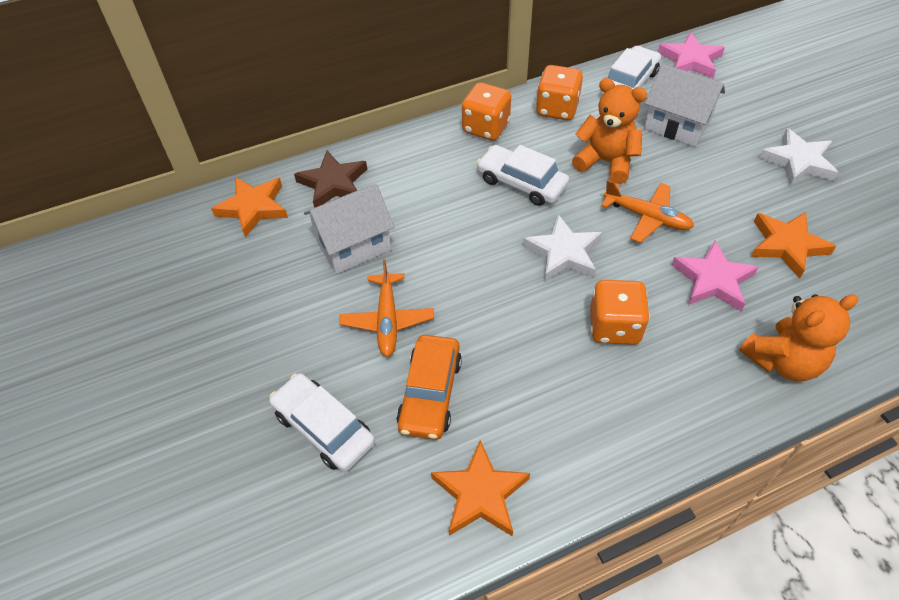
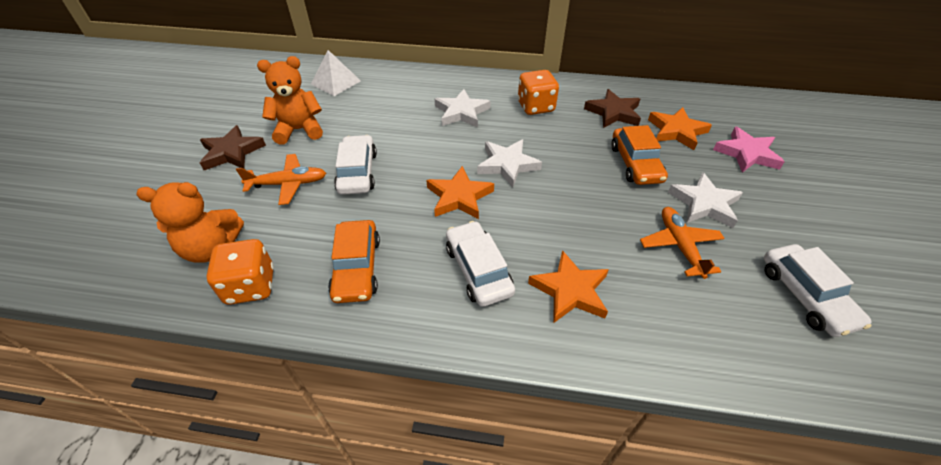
brown star: 1 -> 2
orange car: 1 -> 2
orange dice: 3 -> 2
pink star: 2 -> 1
white house: 2 -> 0
white pyramid: 0 -> 1
white star: 2 -> 3

